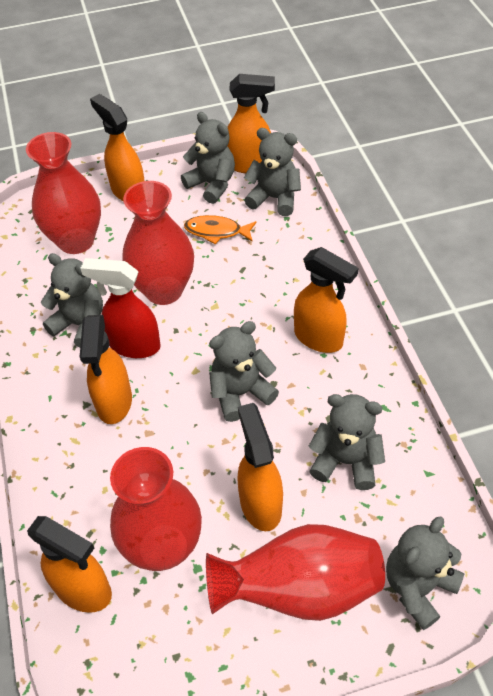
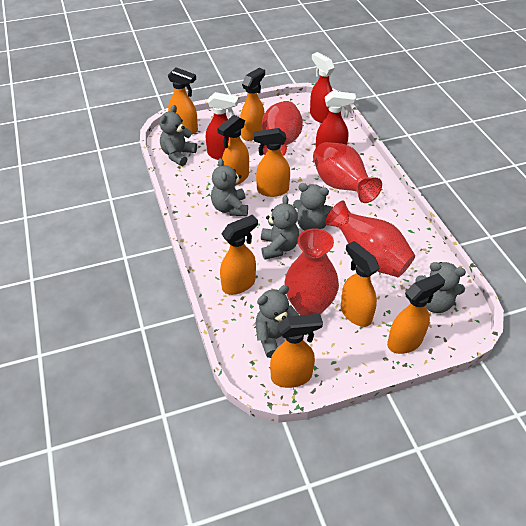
orange fish: 1 -> 0
orange spray bottle: 6 -> 8
red spray bottle: 1 -> 3

